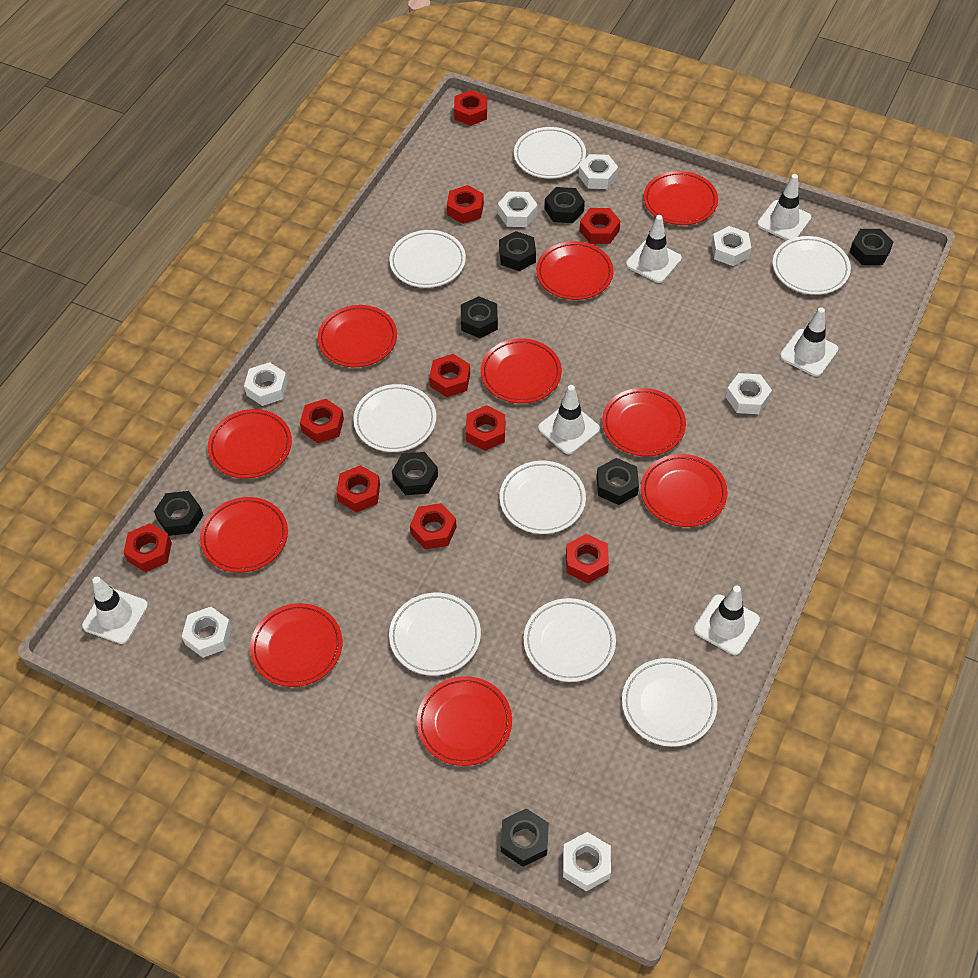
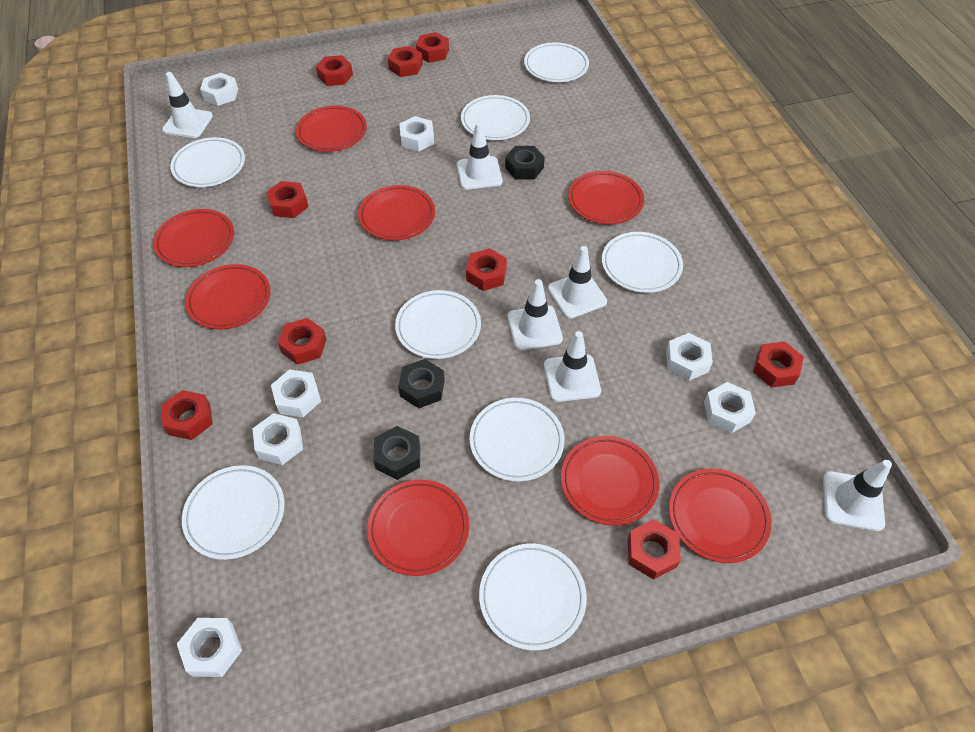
black nut: 8 -> 3
red nut: 10 -> 9
red plate: 10 -> 8

